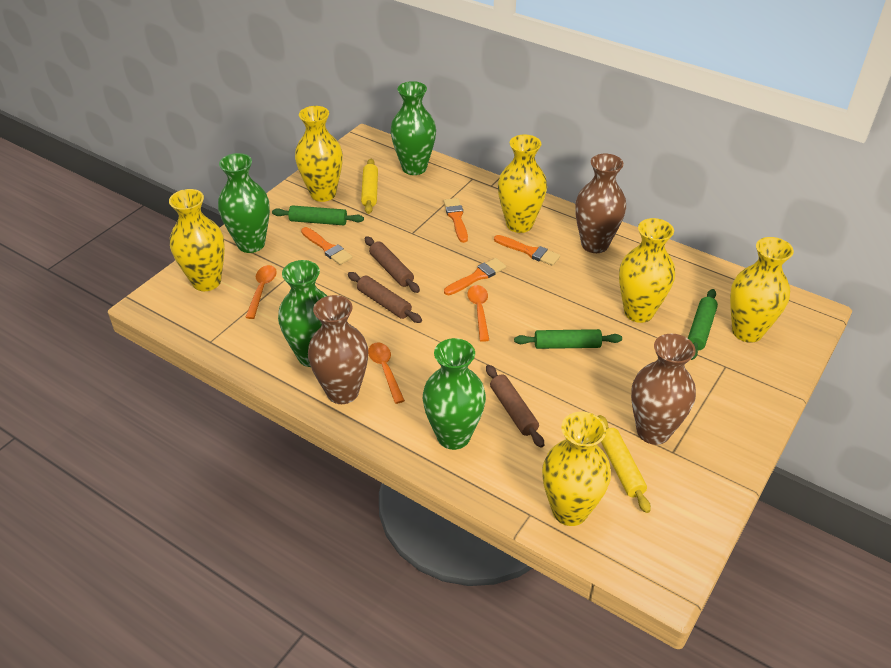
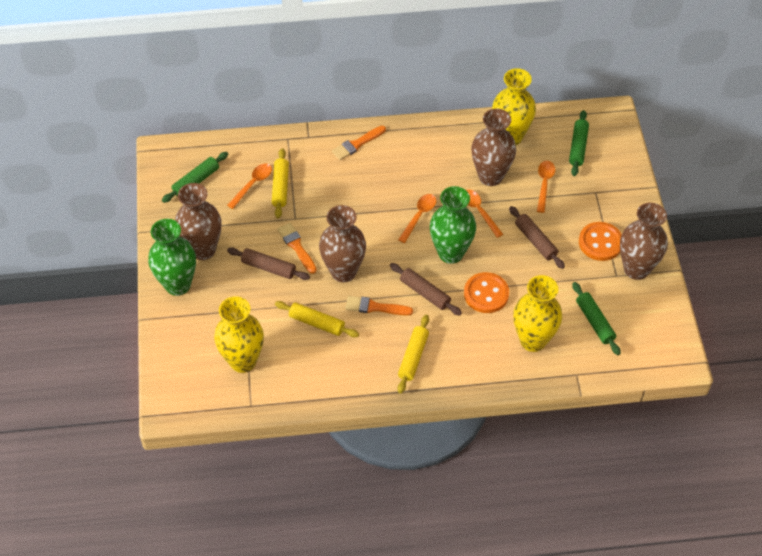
brown vase: 3 -> 4
green vase: 4 -> 2
orange brush: 4 -> 3
orange button: 0 -> 2
orange spoon: 3 -> 4
yellow rolling pin: 2 -> 3
yellow vase: 6 -> 3

